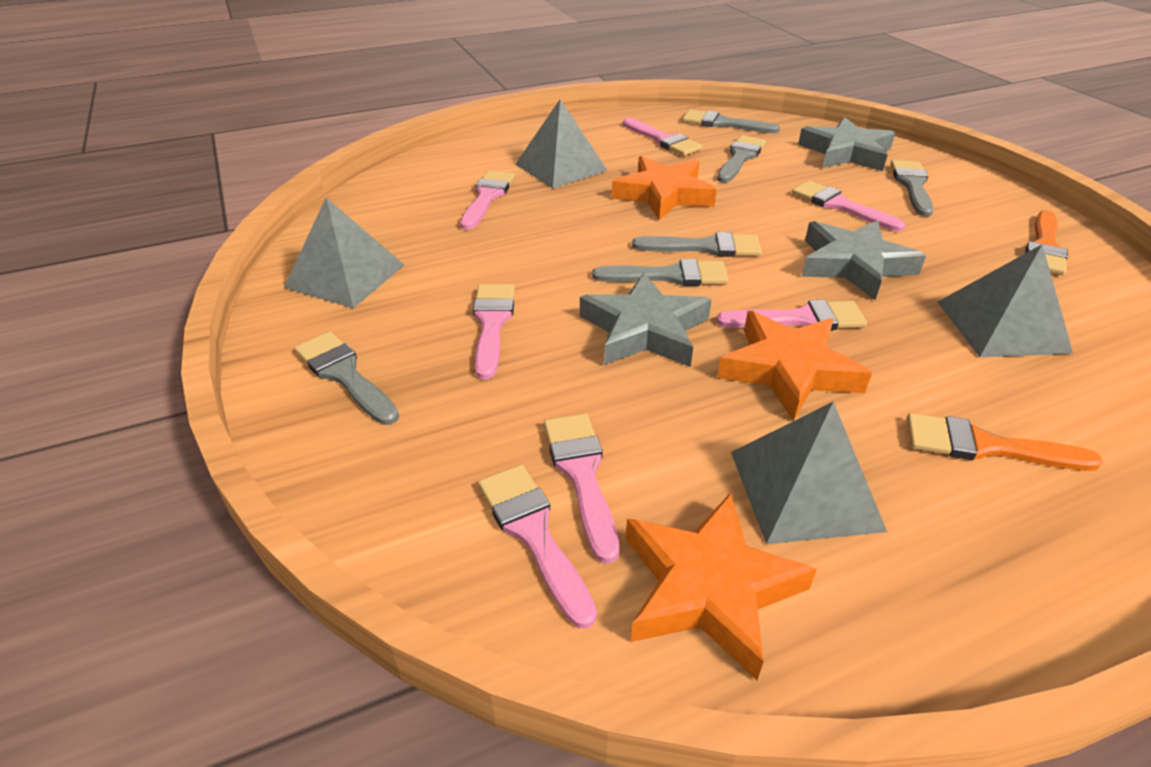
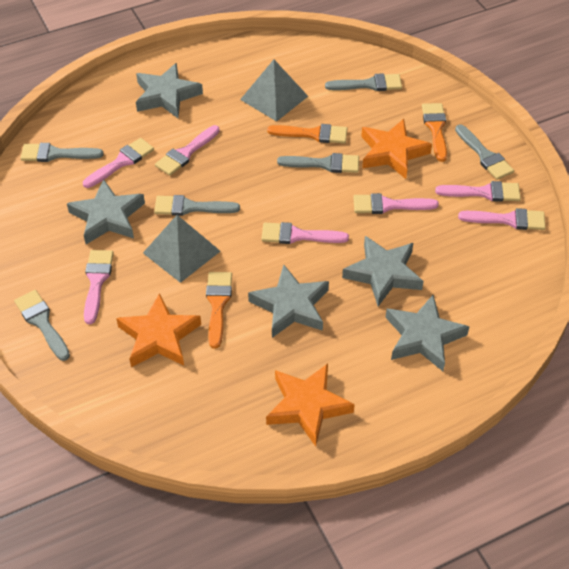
grey pyramid: 4 -> 2
grey star: 3 -> 5
orange brush: 2 -> 3

